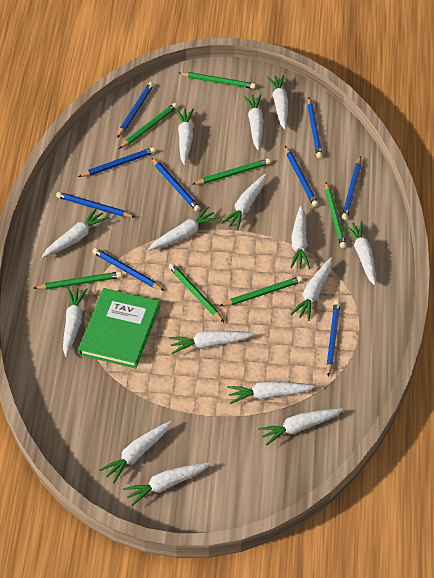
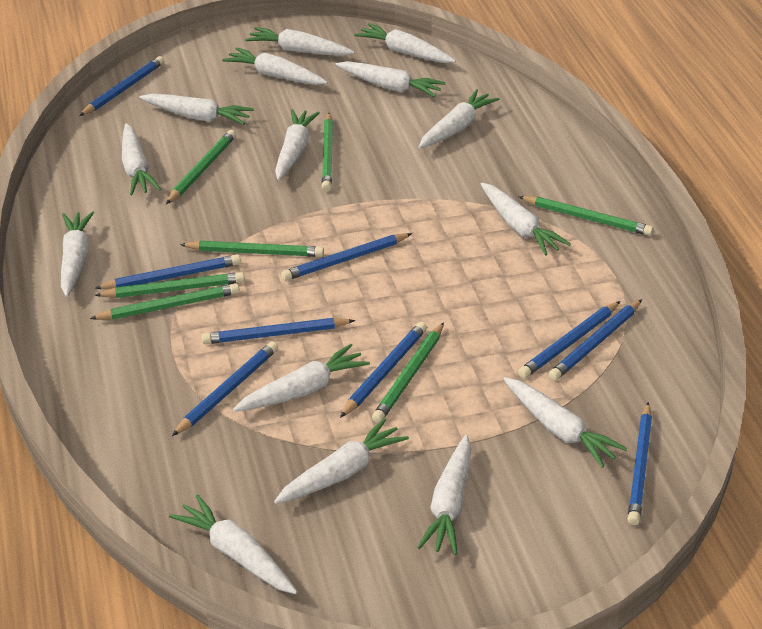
green book: 1 -> 0

